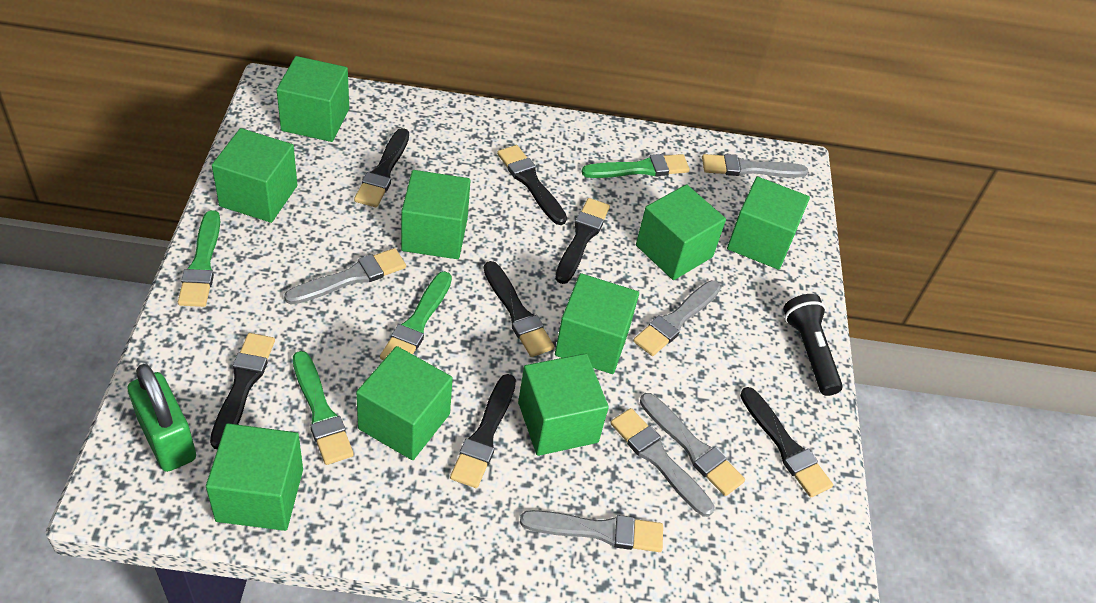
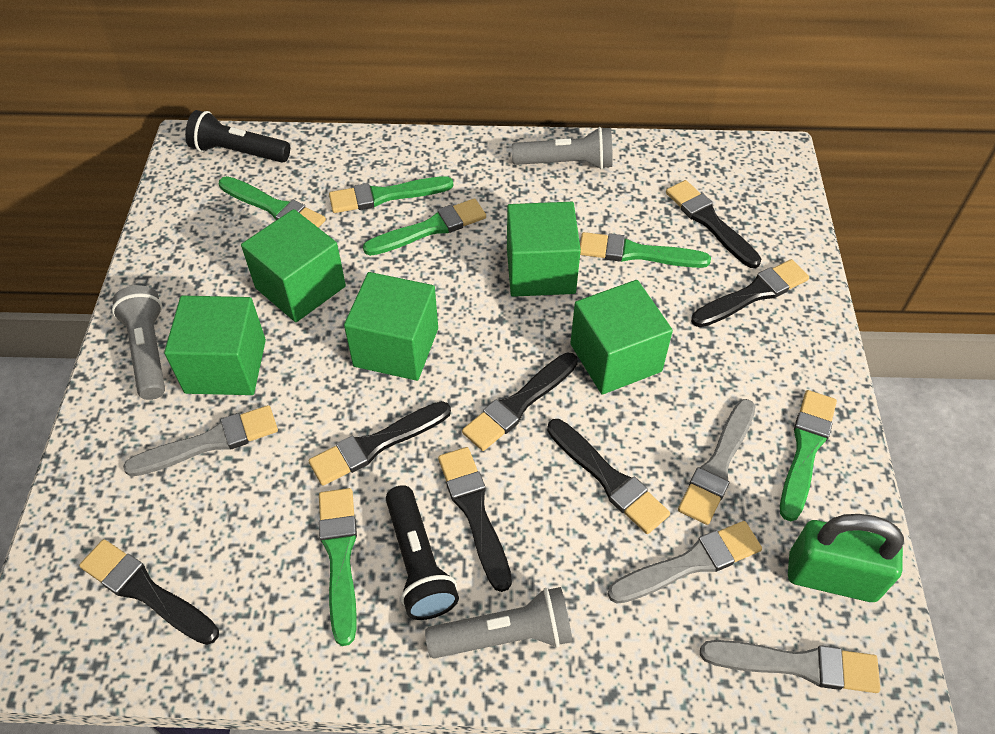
black flashlight: 1 -> 2
green brush: 4 -> 6
green cube: 9 -> 5
grey brush: 6 -> 4
grey flashlight: 0 -> 3

